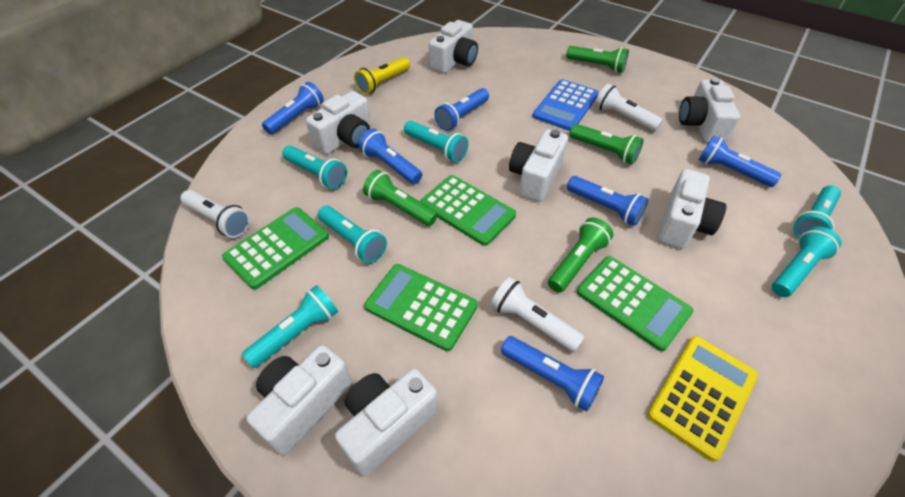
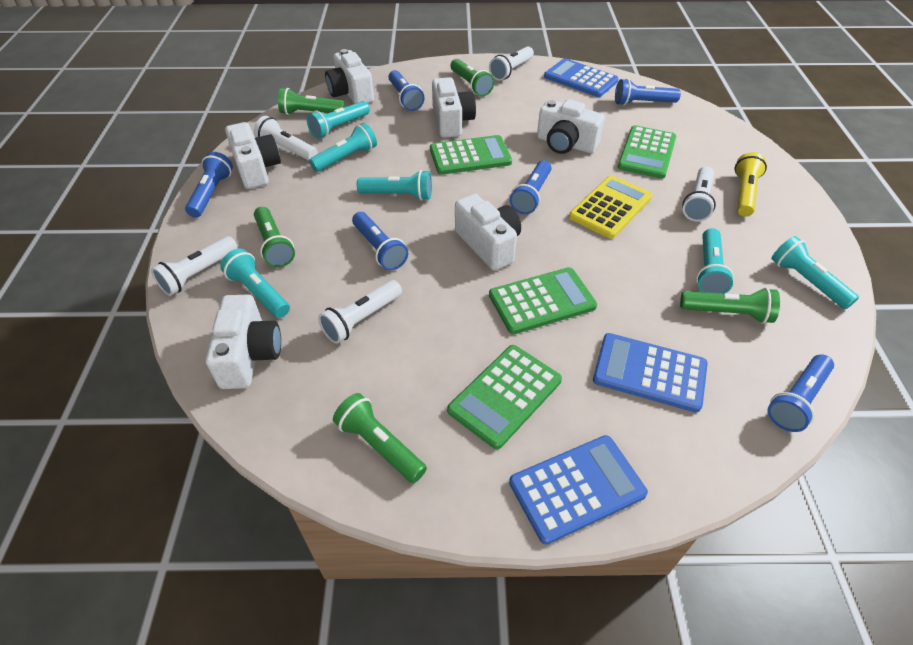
blue calculator: 1 -> 3
green flashlight: 4 -> 5
white camera: 7 -> 6
white flashlight: 3 -> 5

